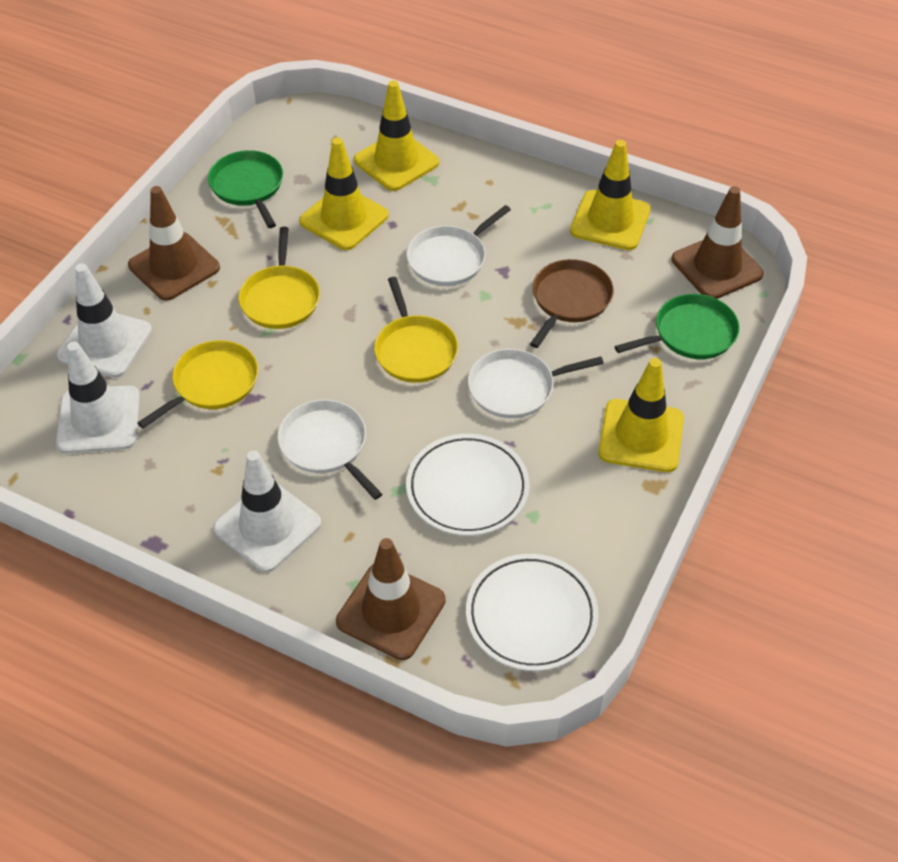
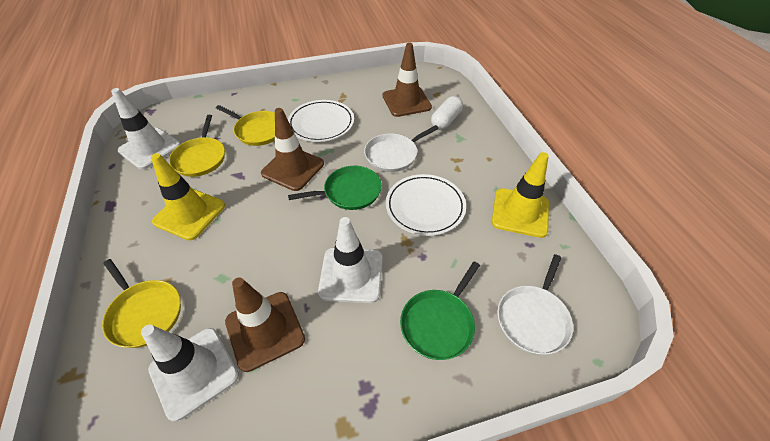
brown pan: 1 -> 0
white capsule: 0 -> 1
white pan: 3 -> 2
yellow traffic cone: 4 -> 2

